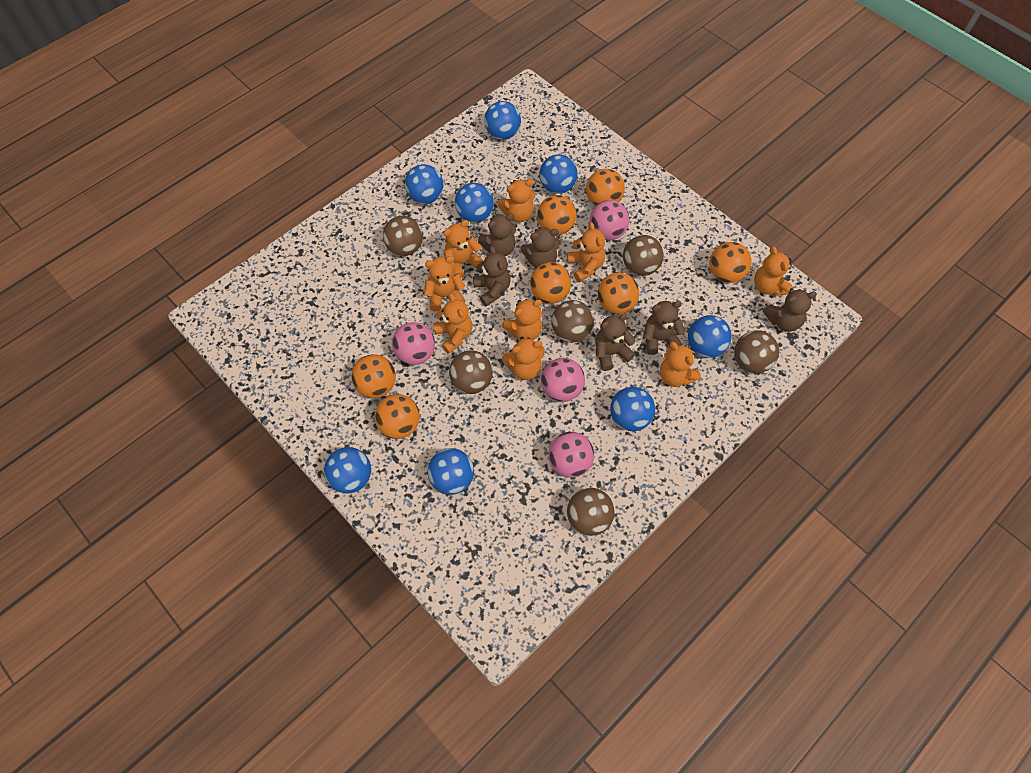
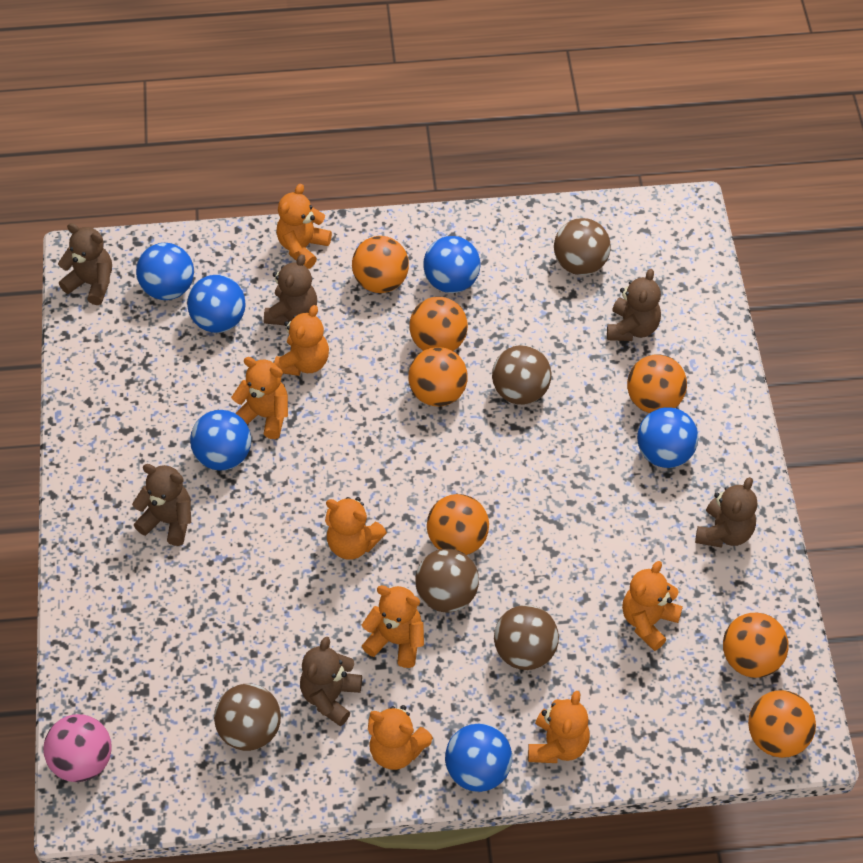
blue ball: 8 -> 6
brown ball: 6 -> 5
orange teddy bear: 9 -> 8
pink ball: 4 -> 1

